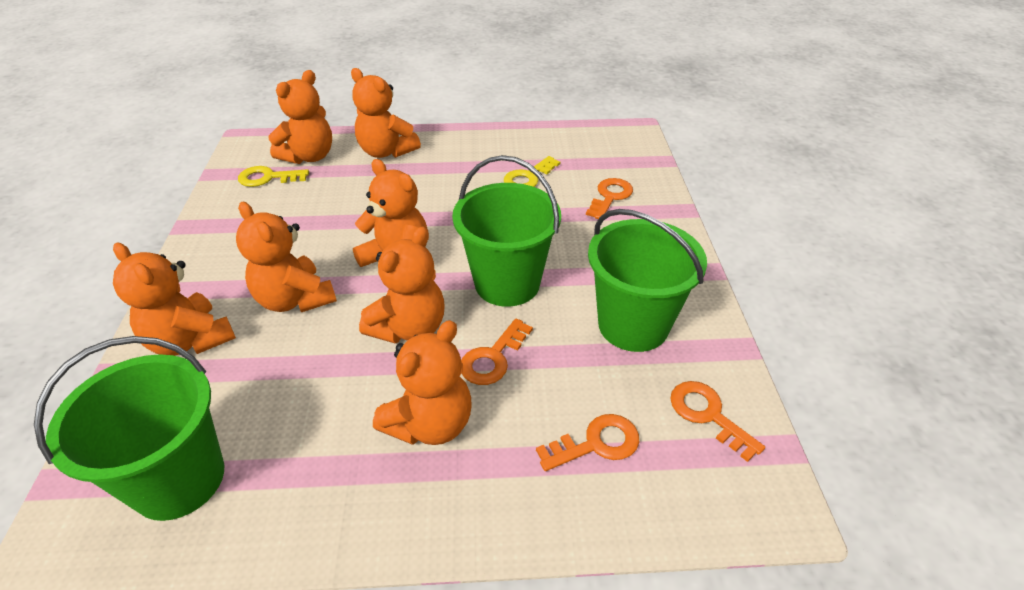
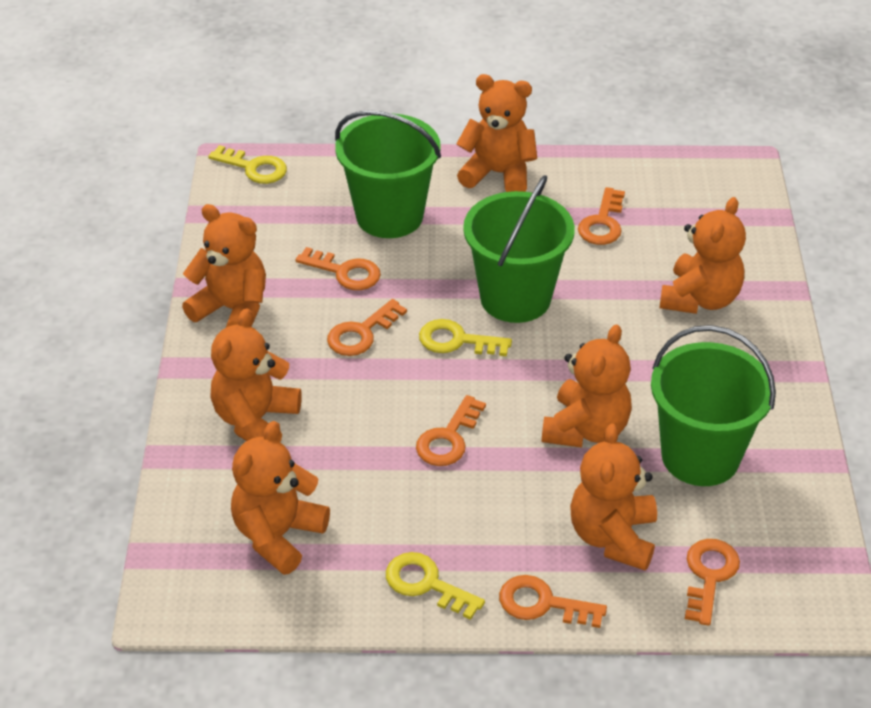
orange key: 4 -> 6
yellow key: 2 -> 3

